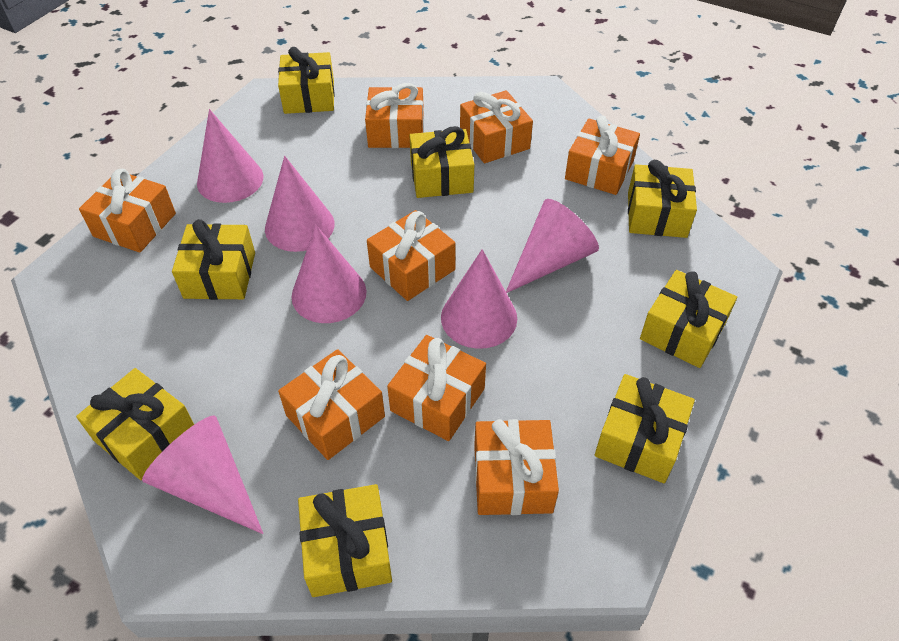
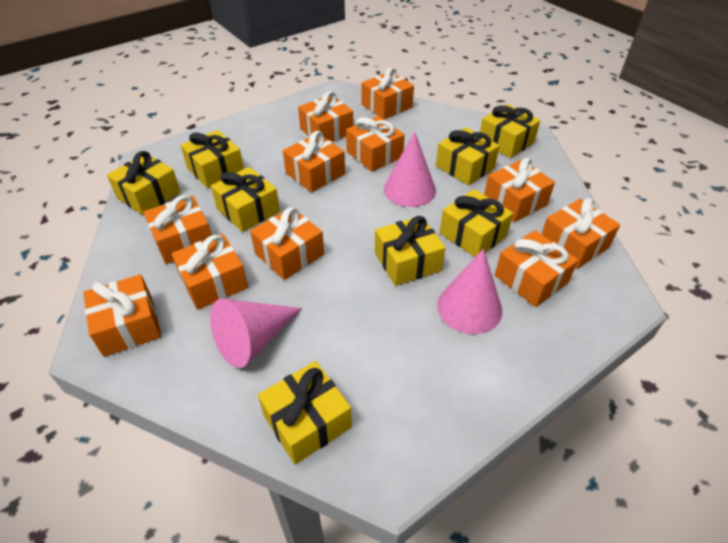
orange gift: 8 -> 11
pink cone: 6 -> 3

